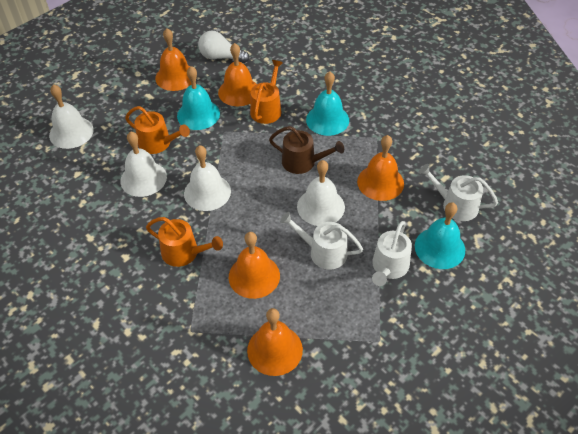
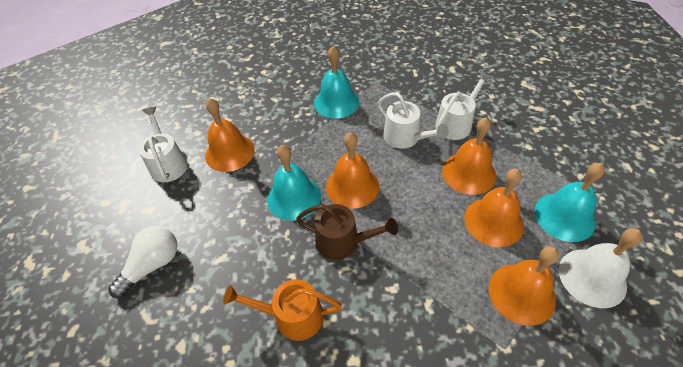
orange watering can: 3 -> 1
white bell: 4 -> 1

